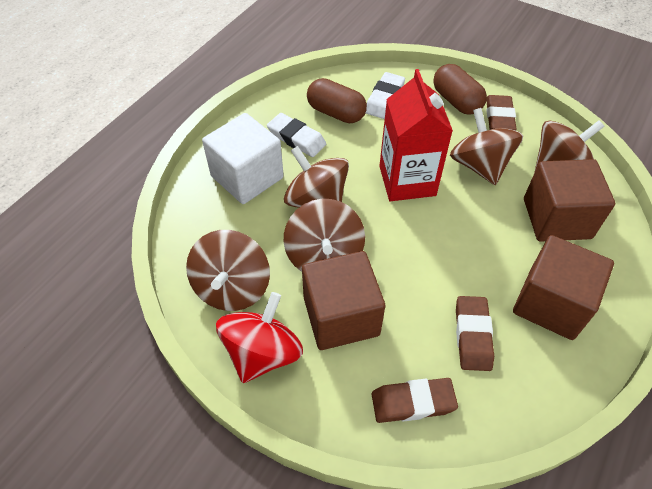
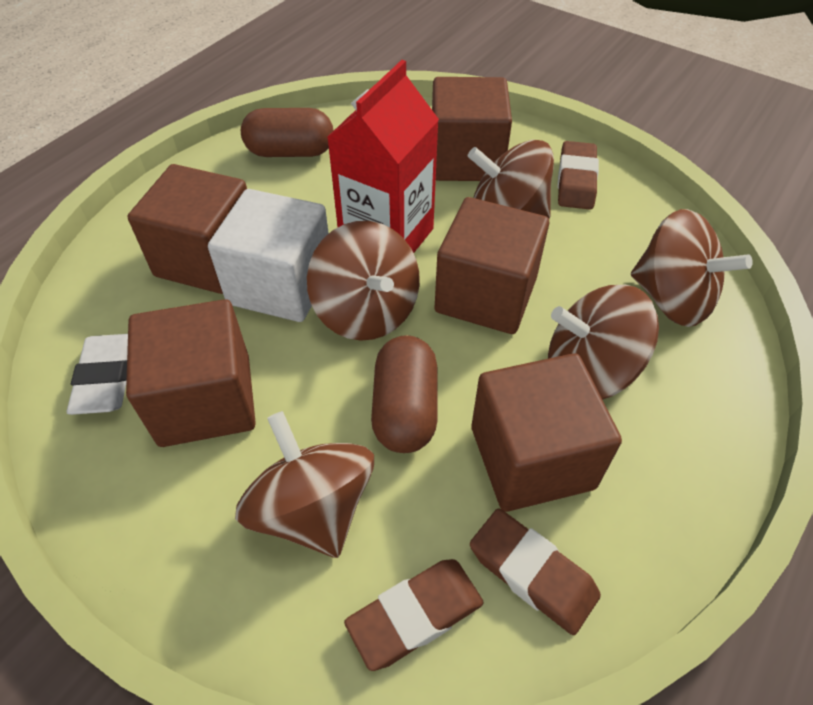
brown cube: 3 -> 5
red spinning top: 1 -> 0
white eraser: 2 -> 1

